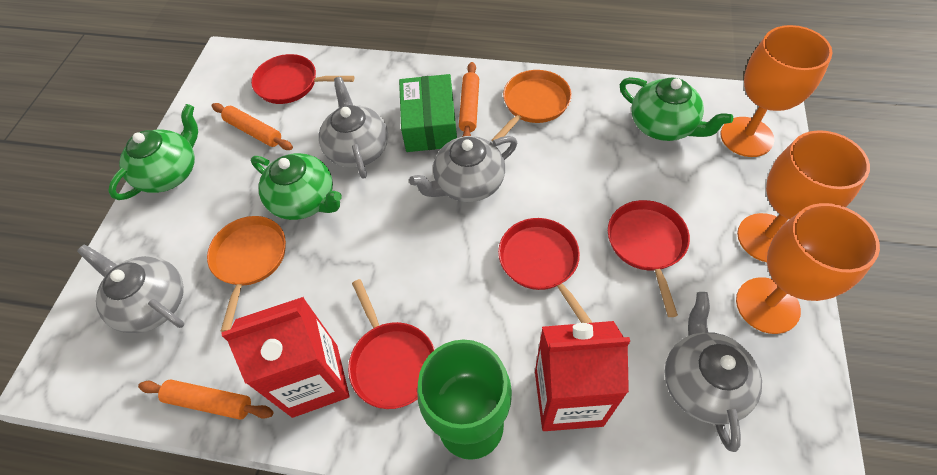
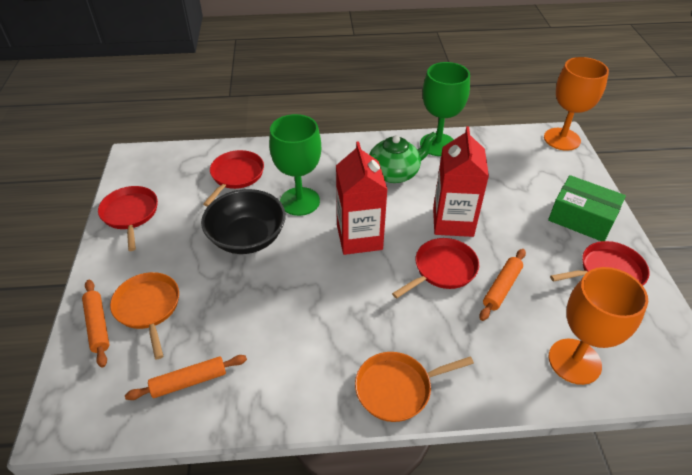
black bowl: 0 -> 1
green goblet: 1 -> 2
green teapot: 3 -> 1
grey teapot: 4 -> 0
orange goblet: 3 -> 2

